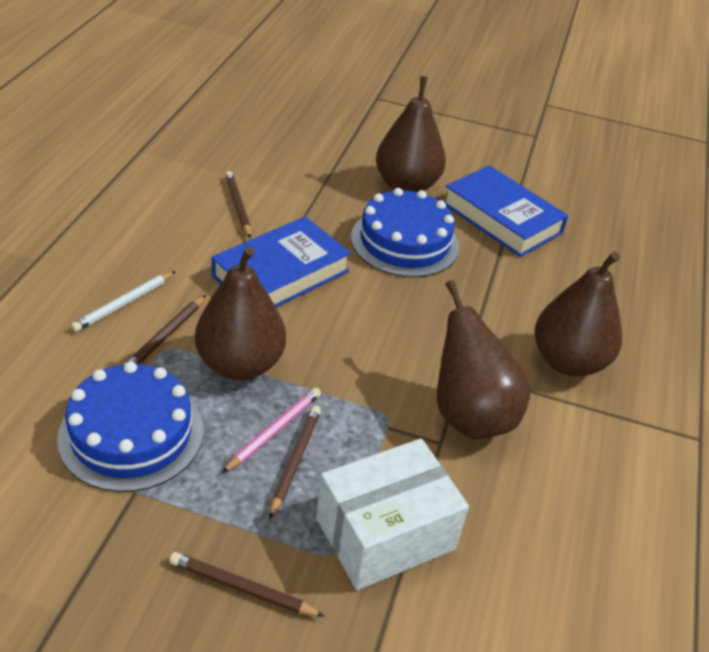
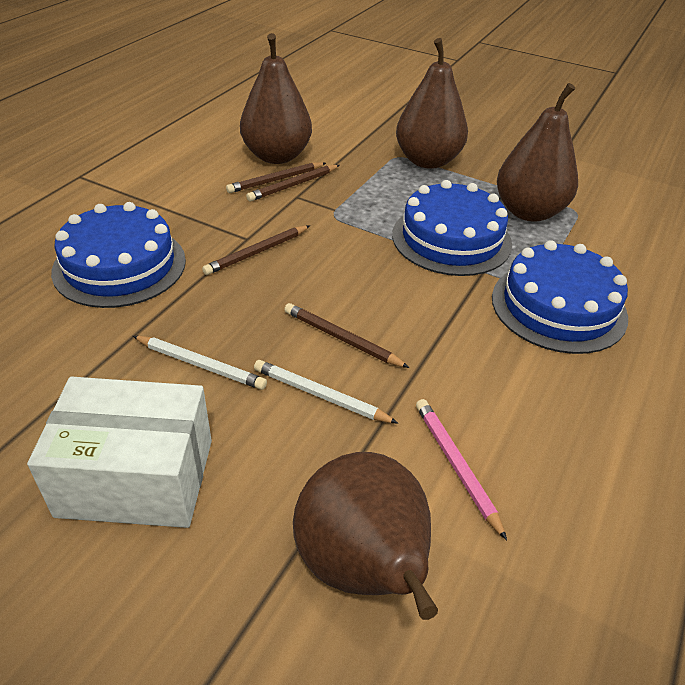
blue book: 2 -> 0
blue cake: 2 -> 3
white pencil: 1 -> 2

